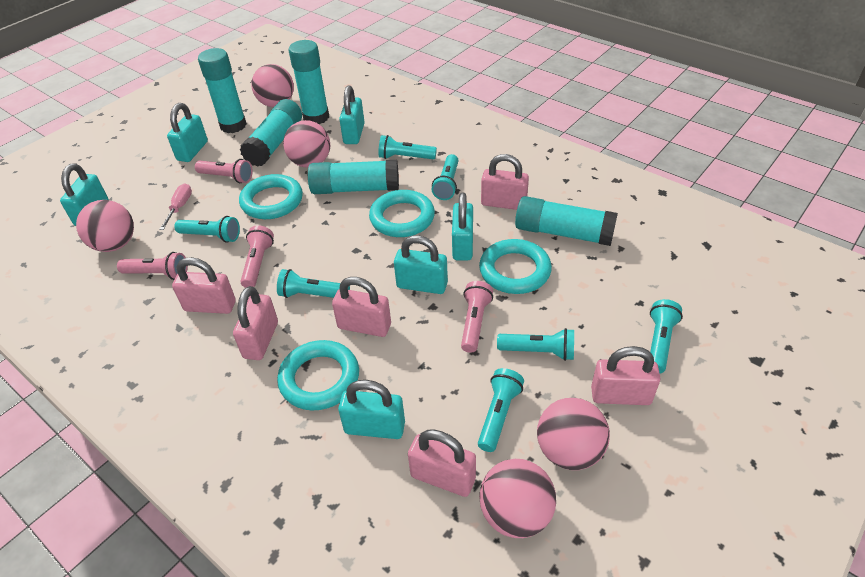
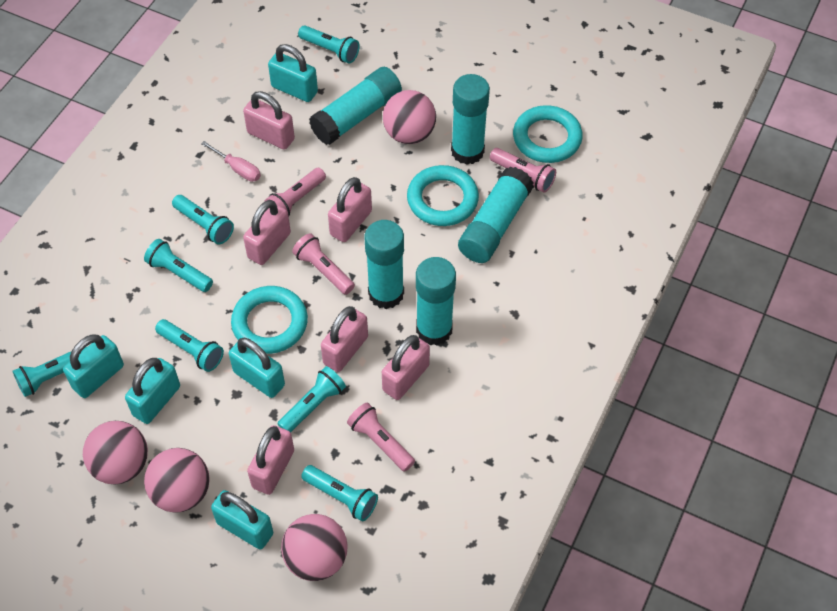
pink ball: 5 -> 4
turquoise padlock: 6 -> 5
turquoise ring: 4 -> 3

